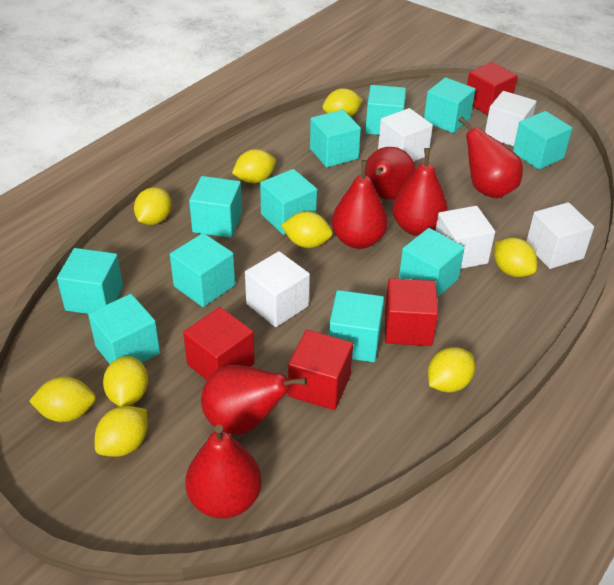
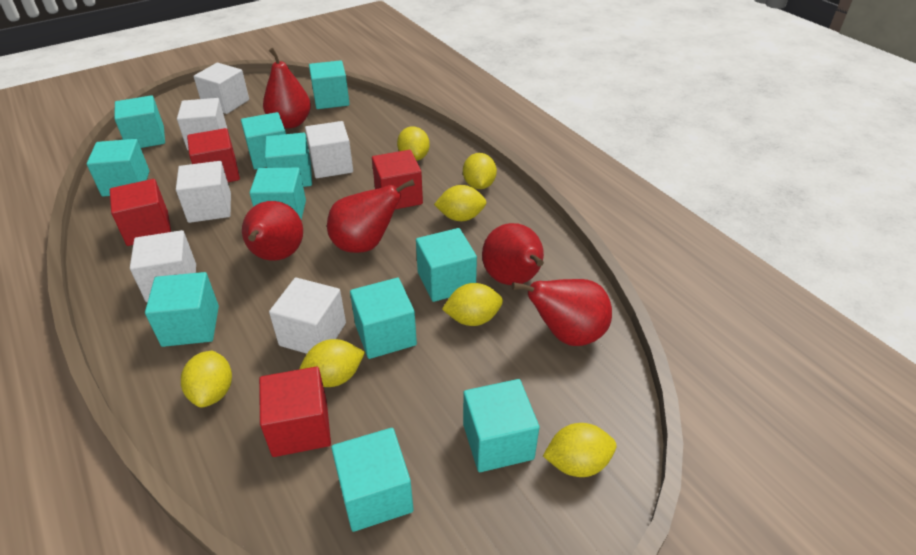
red pear: 6 -> 5
white cube: 5 -> 6
yellow lemon: 9 -> 7

